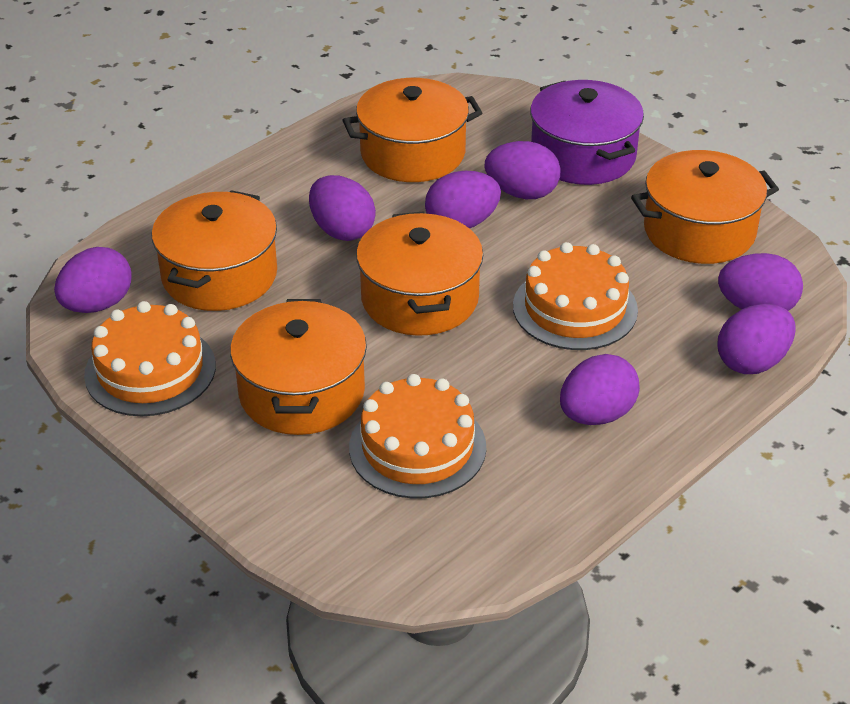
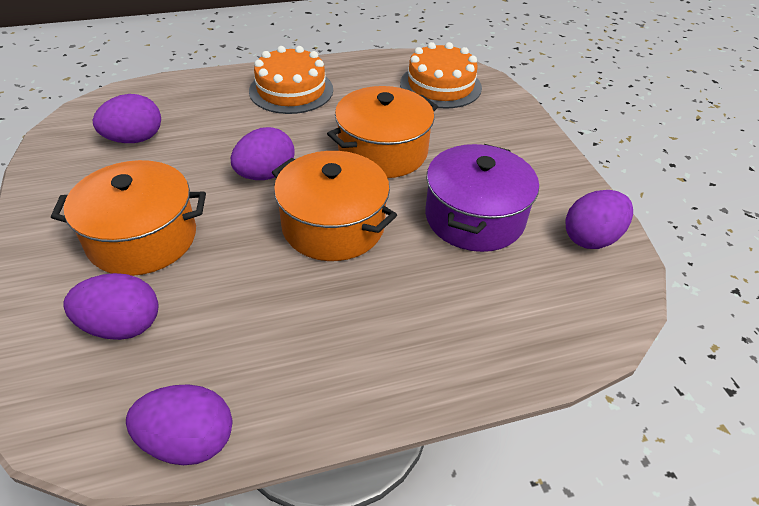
orange cake: 3 -> 2
orange pot: 5 -> 3
purple egg: 7 -> 5

